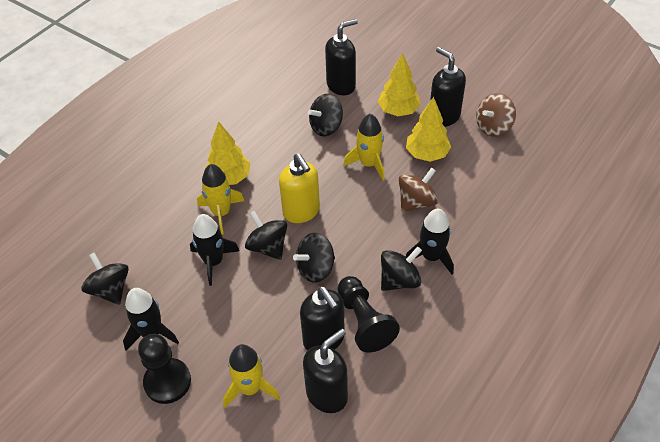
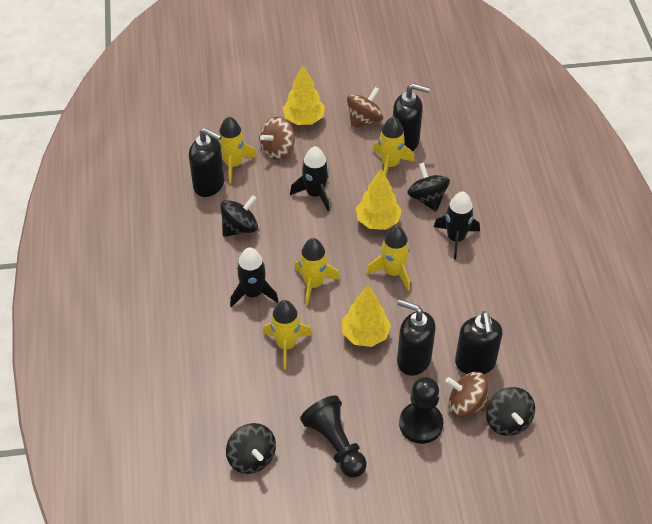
black spinning top: 5 -> 4
brown spinning top: 2 -> 3
yellow rocket: 3 -> 5
yellow soap dispenser: 1 -> 0

